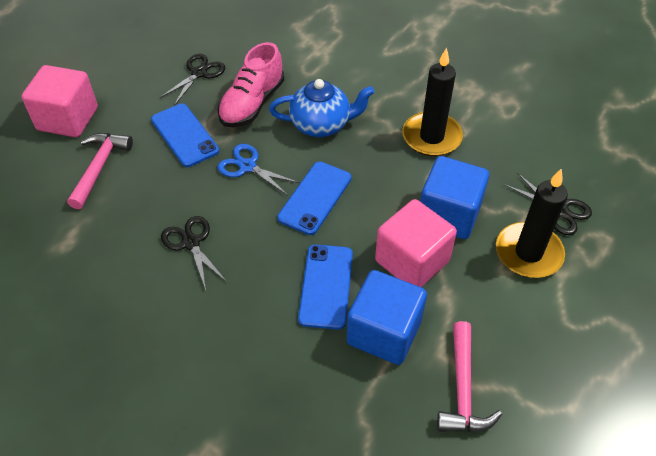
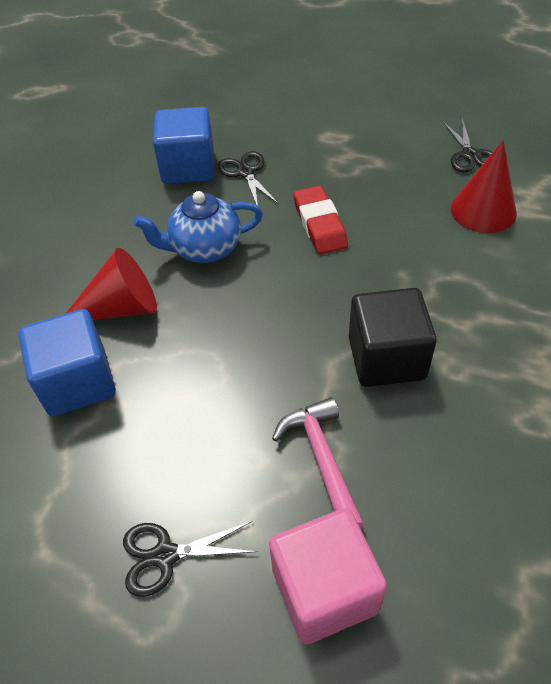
black candle: 2 -> 0
black cube: 0 -> 1
blue phone: 3 -> 0
blue scissors: 1 -> 0
pink cube: 2 -> 1
pink hammer: 2 -> 1
pink shoe: 1 -> 0
red cone: 0 -> 2
red eraser: 0 -> 1

